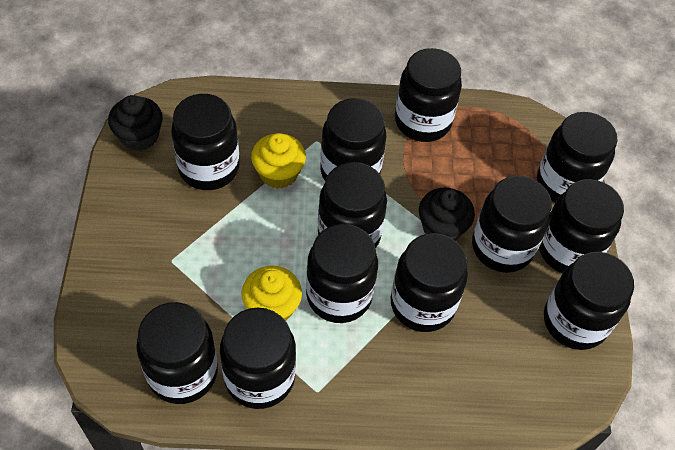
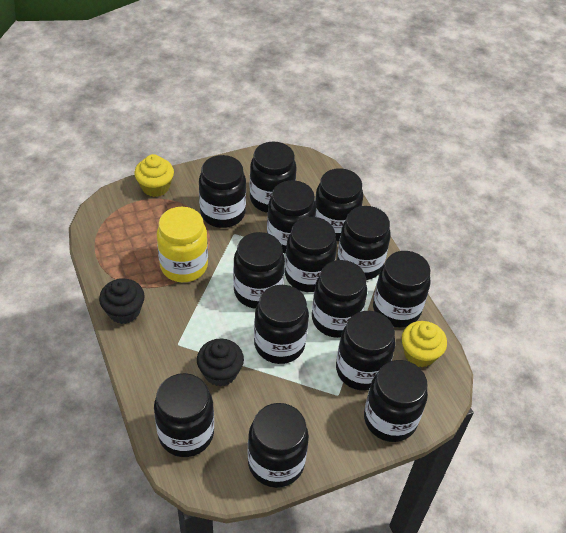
black jar: 12 -> 14
yellow jar: 0 -> 1

